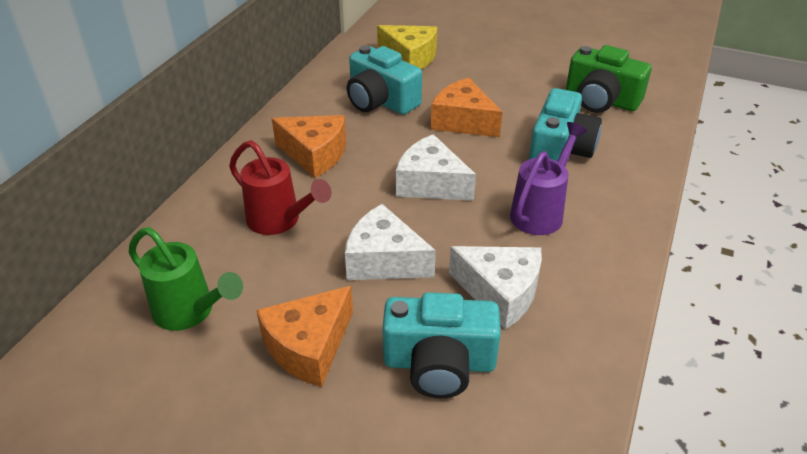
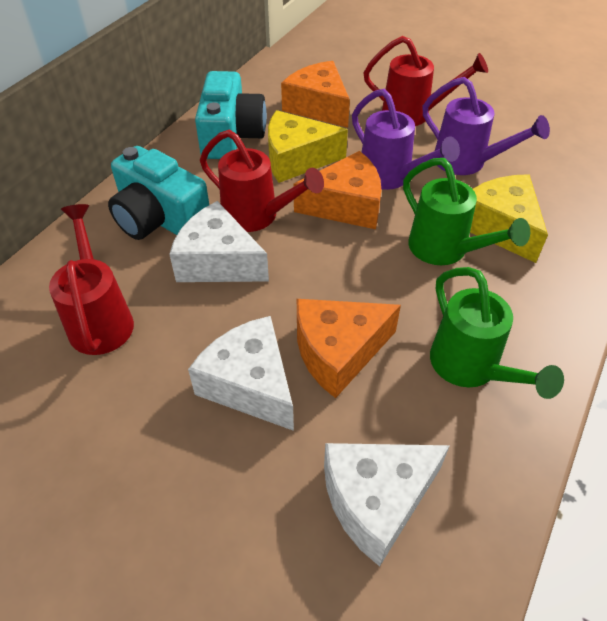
green camera: 1 -> 0
green watering can: 1 -> 2
purple watering can: 1 -> 2
red watering can: 1 -> 3
turquoise camera: 3 -> 2
yellow cheese: 1 -> 2

